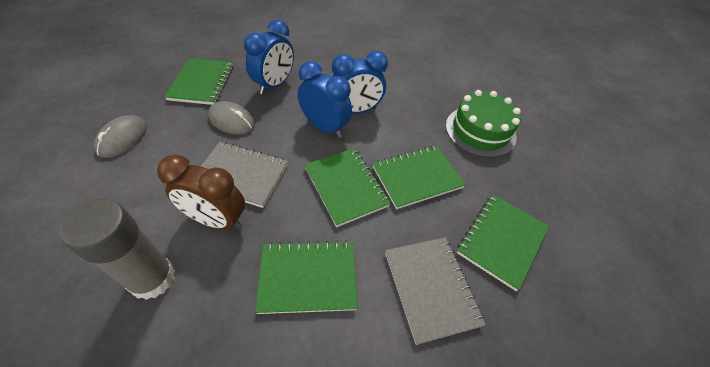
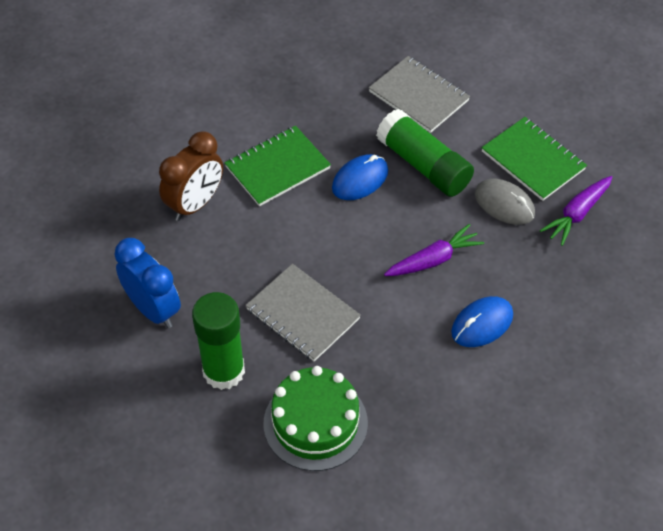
blue clock: 3 -> 1
blue mouse: 0 -> 2
green glue stick: 0 -> 2
green notebook: 5 -> 2
grey glue stick: 1 -> 0
grey mouse: 2 -> 1
purple carrot: 0 -> 2

